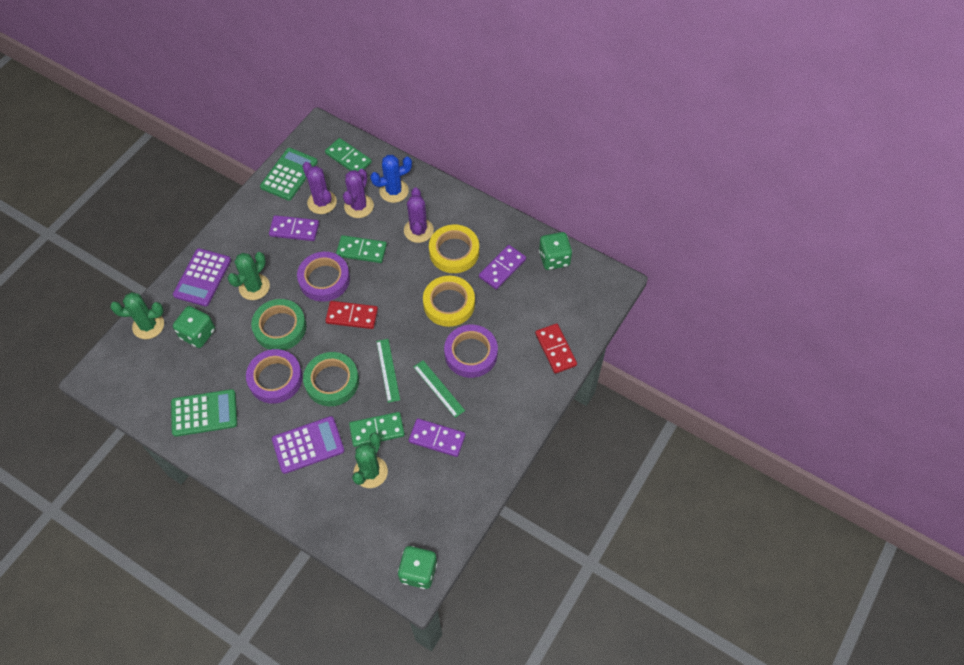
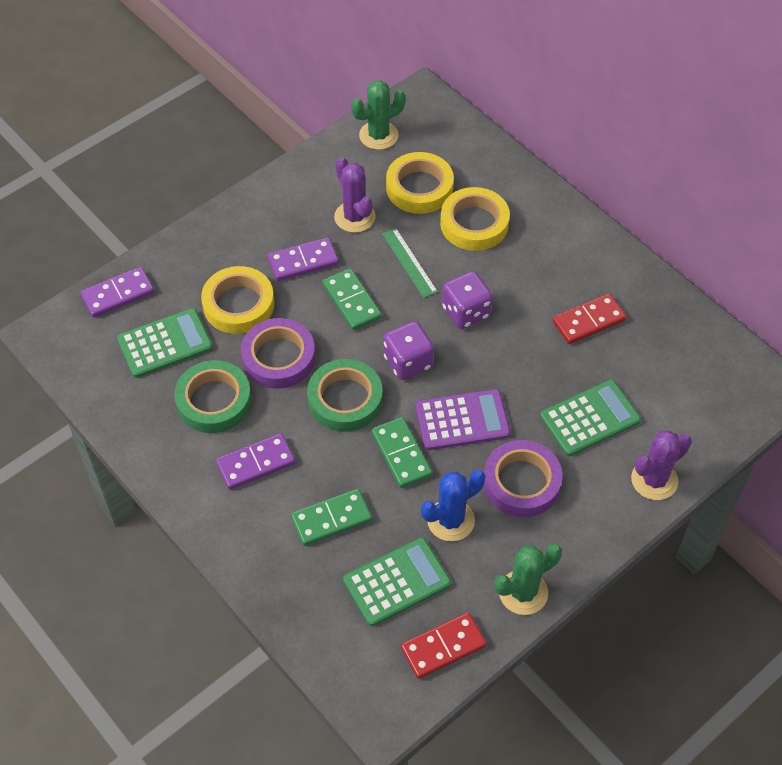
green cactus: 3 -> 2
green calculator: 2 -> 3
green dice: 3 -> 0
green ruler: 2 -> 1
purple cactus: 3 -> 2
purple calculator: 2 -> 1
purple dice: 0 -> 2
purple tape: 3 -> 2
yellow tape: 2 -> 3

